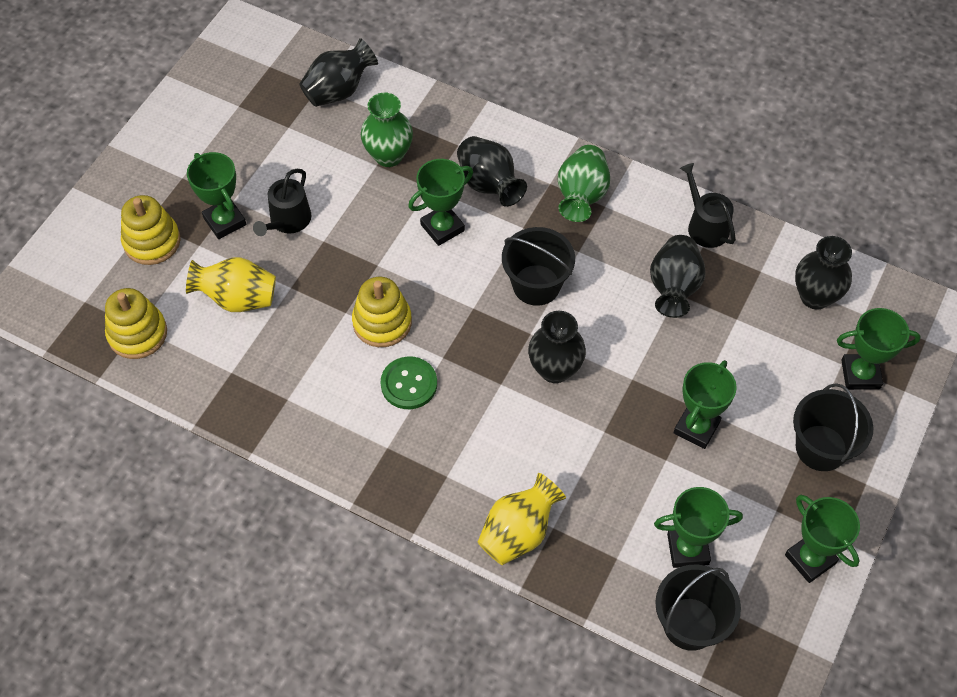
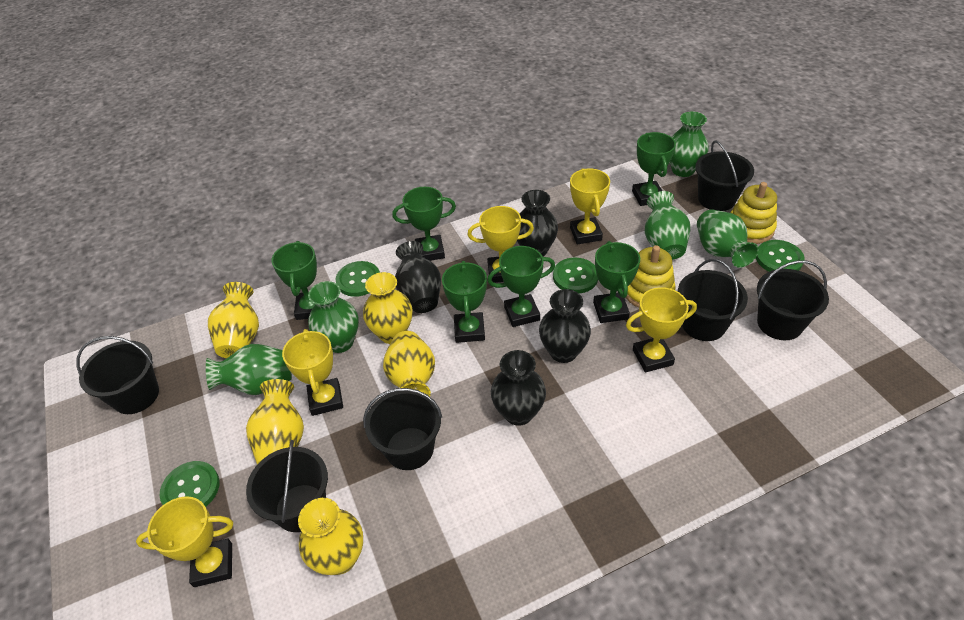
black bucket: 3 -> 6
black vase: 5 -> 4
black watering can: 2 -> 0
green button: 1 -> 4
green vase: 2 -> 5
yellow stacking toy: 3 -> 2
yellow trophy: 0 -> 5
yellow vase: 2 -> 5

